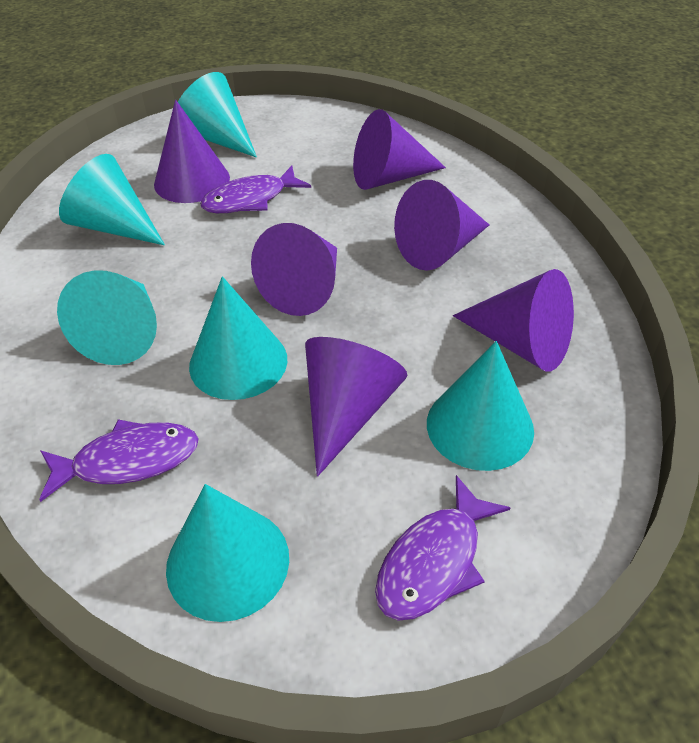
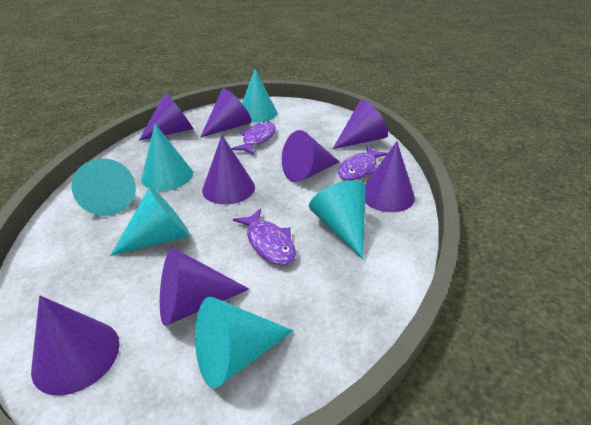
purple cone: 6 -> 8

